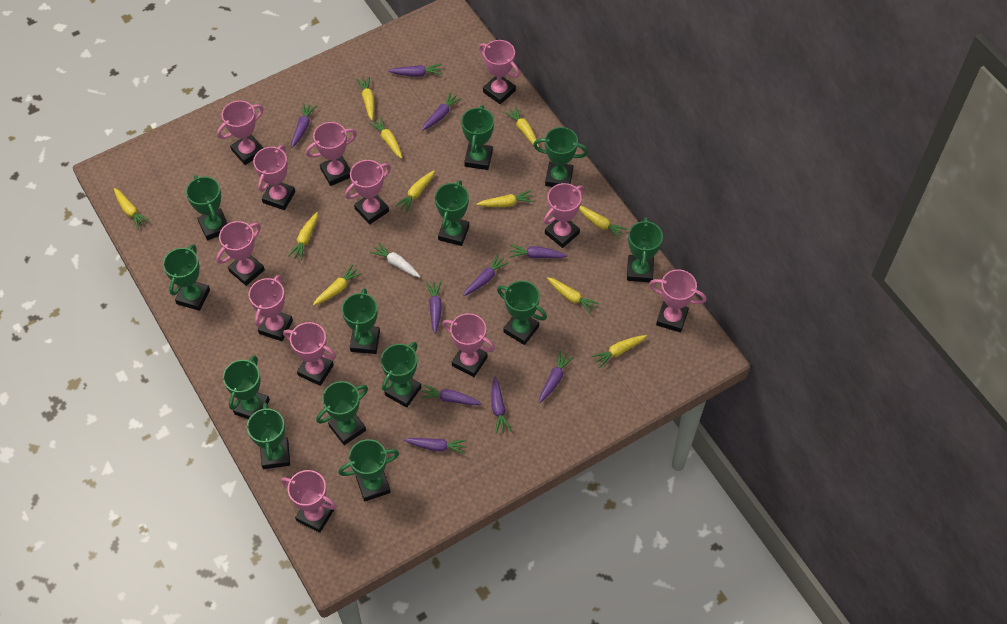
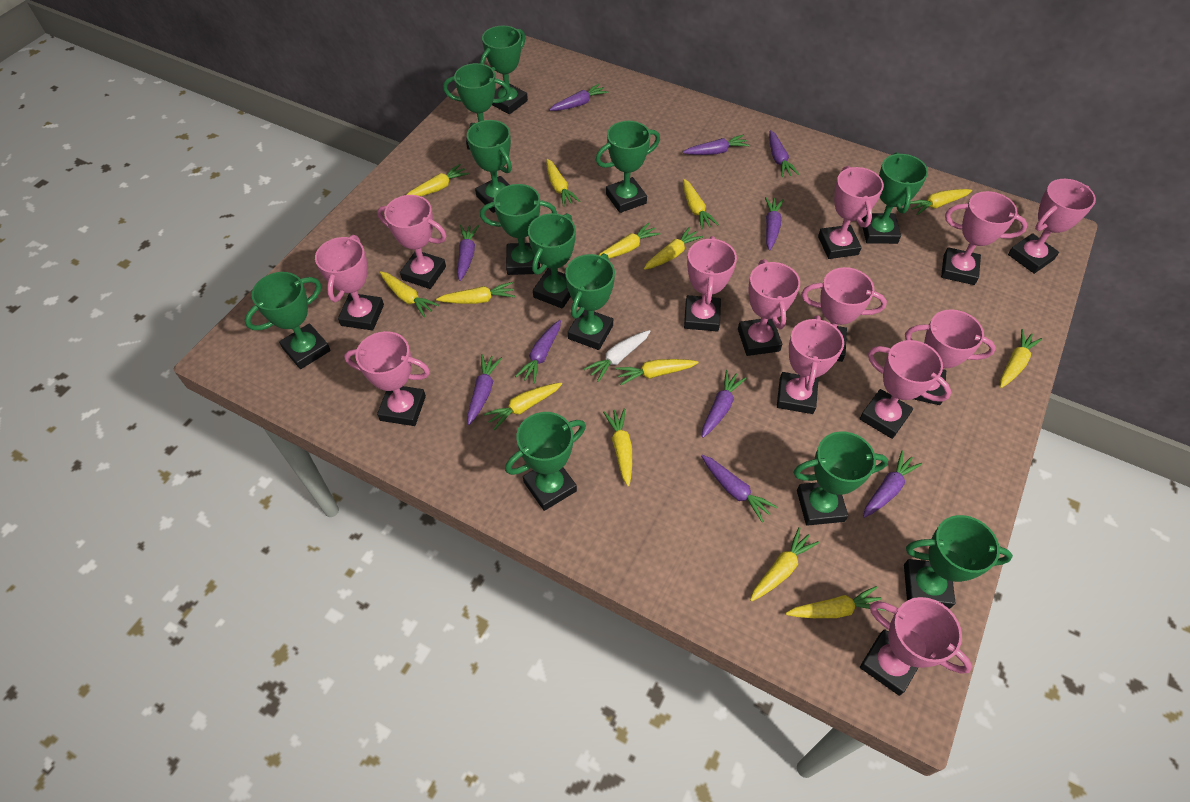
green trophy: 13 -> 12
pink trophy: 12 -> 13
yellow carrot: 11 -> 14

